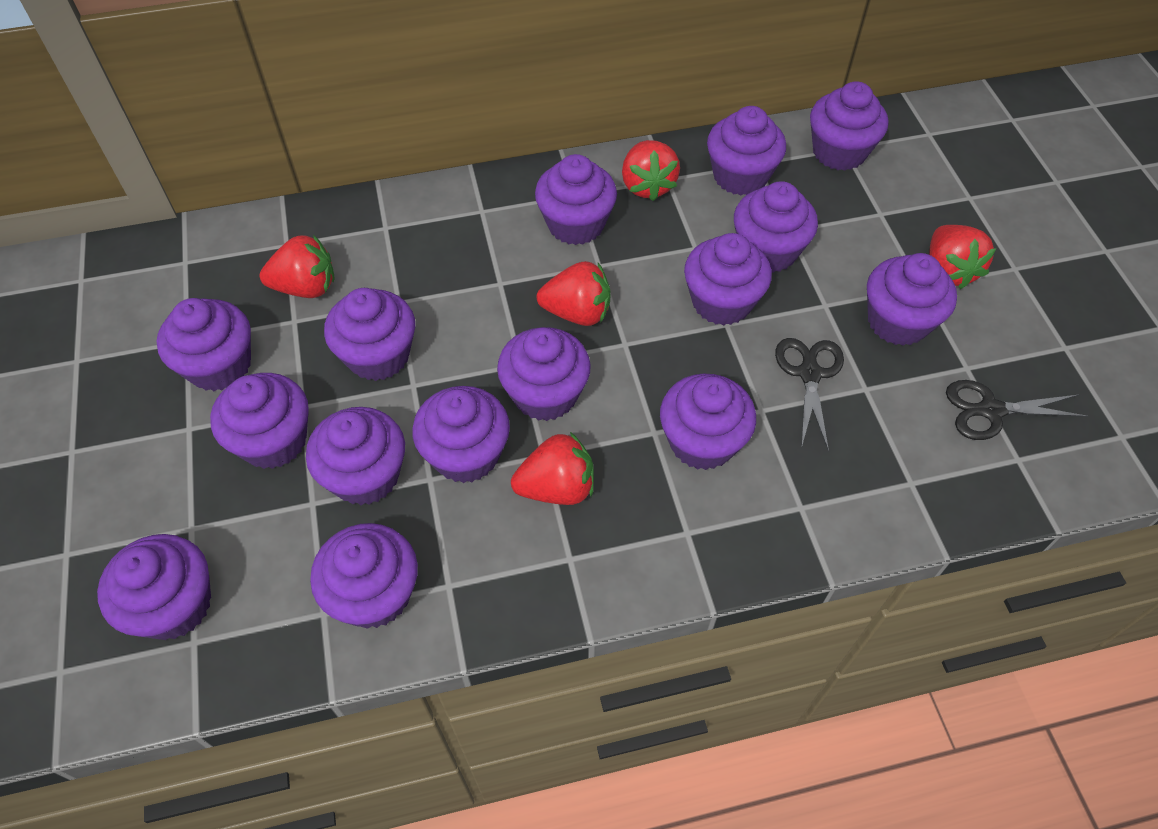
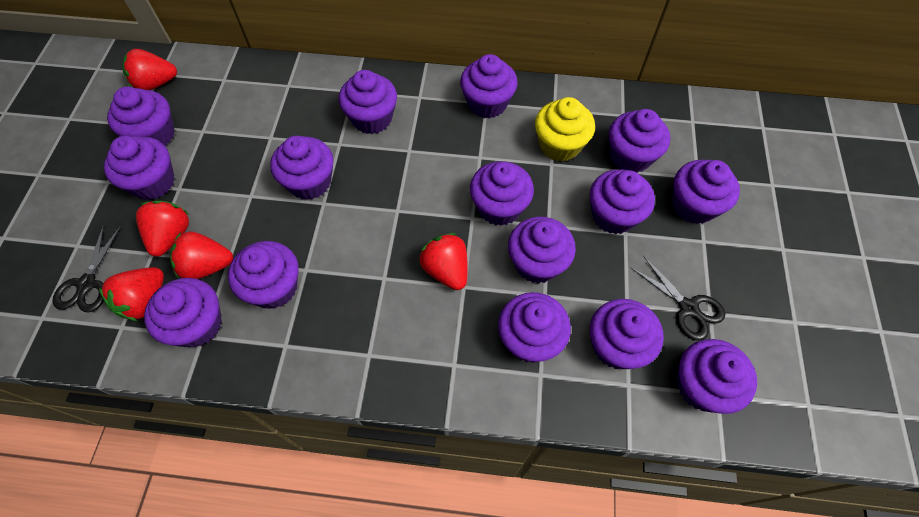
yellow cupcake: 0 -> 1

